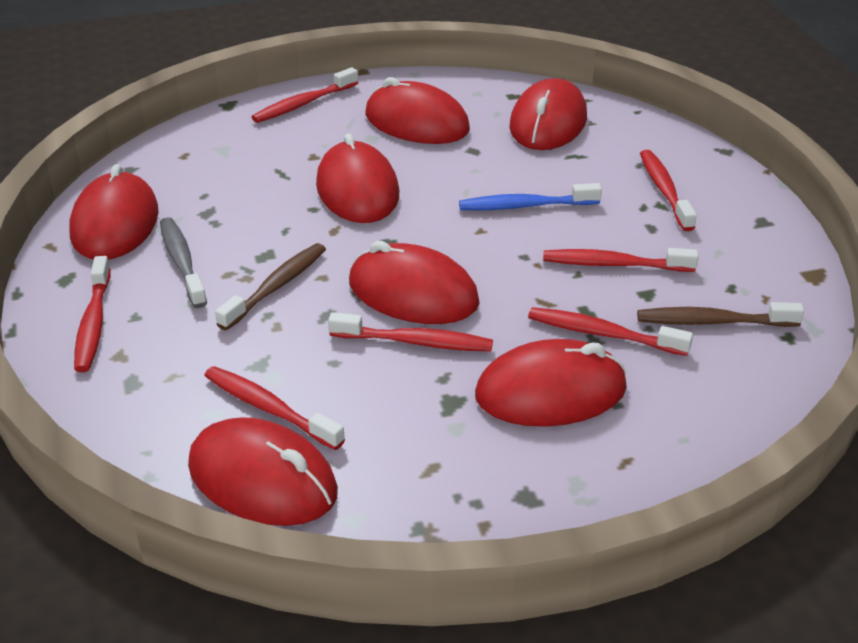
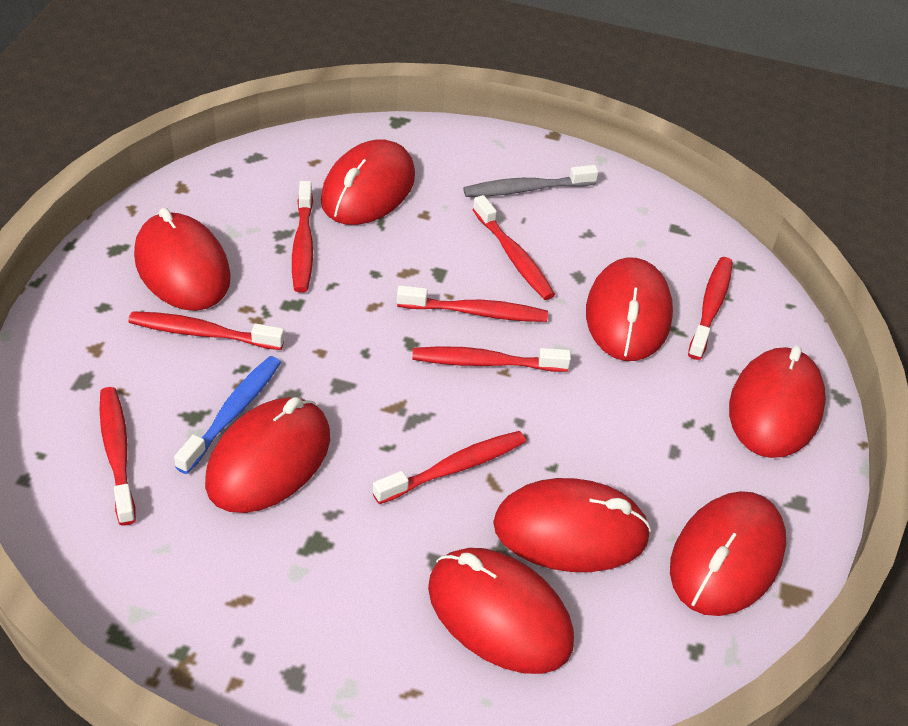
brown toothbrush: 2 -> 0
red mouse: 7 -> 8
red toothbrush: 7 -> 8

